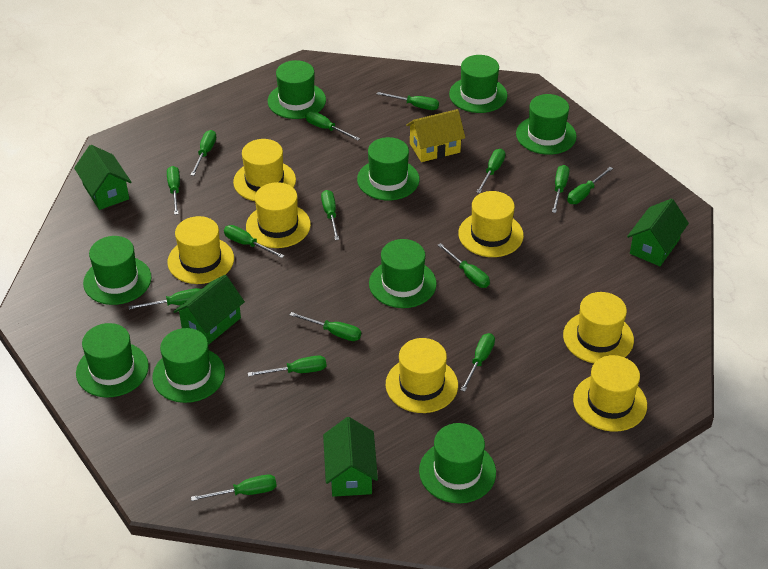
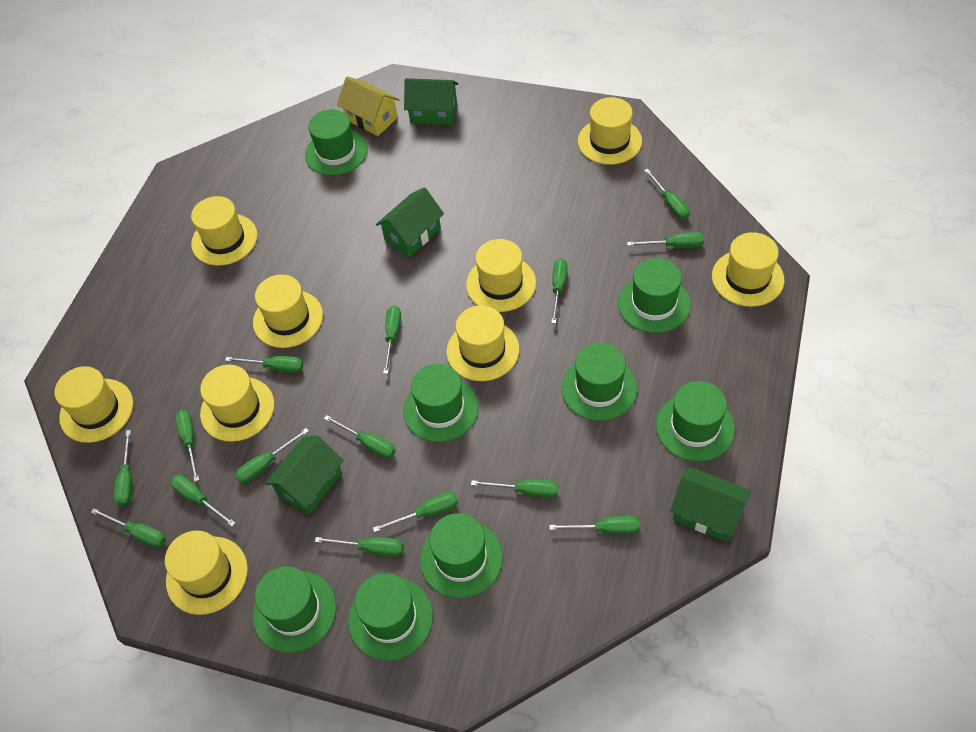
green hat: 9 -> 8
yellow hat: 7 -> 9

